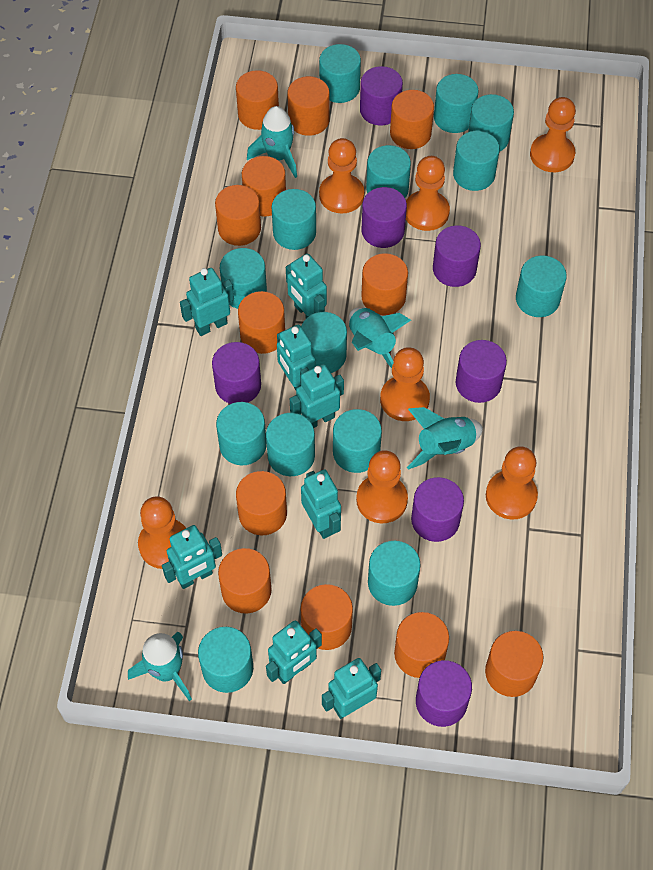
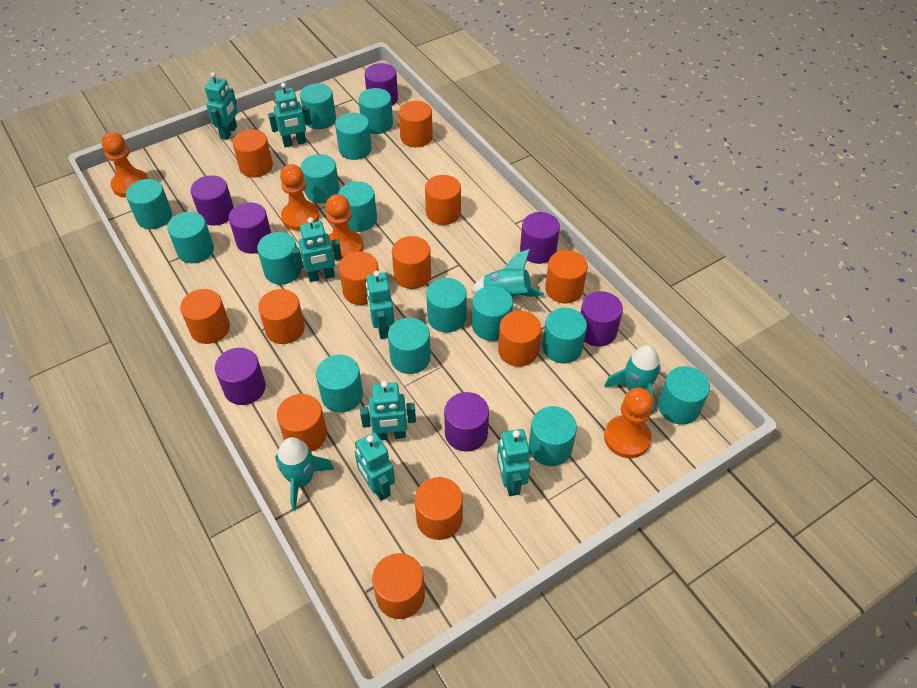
orange pawn: 7 -> 4
turquoise cylinder: 14 -> 15
turquoise robot: 8 -> 7
turquoise rocket: 4 -> 3

